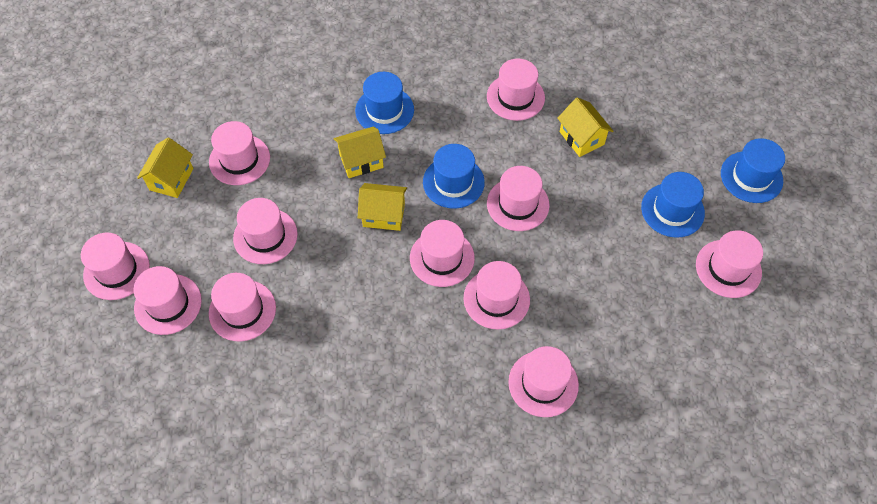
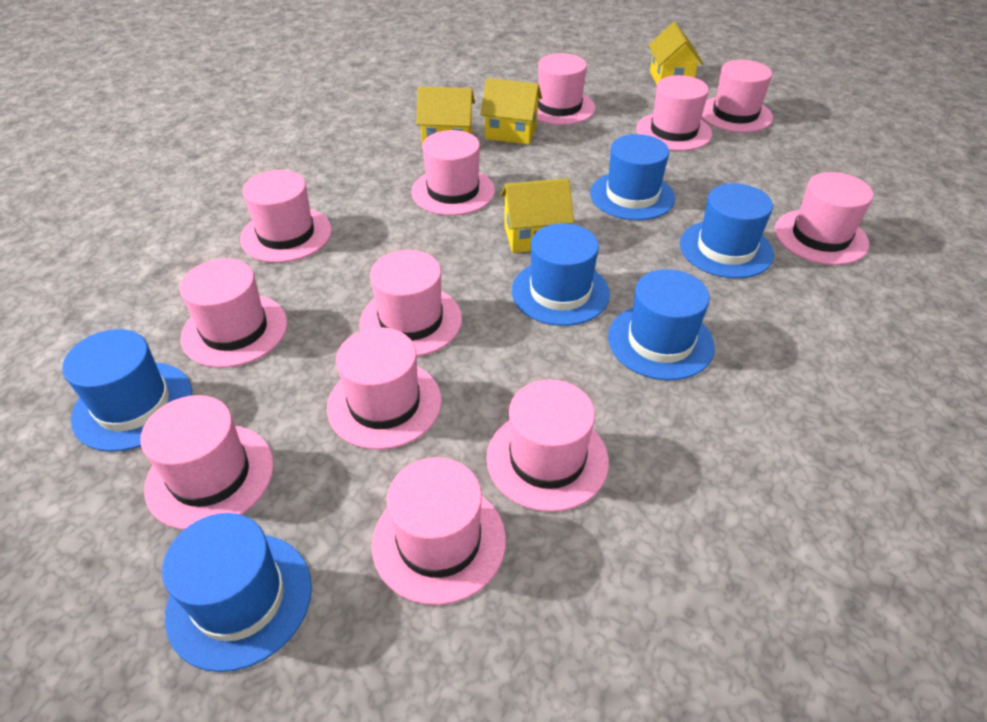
blue hat: 4 -> 6
pink hat: 11 -> 12

